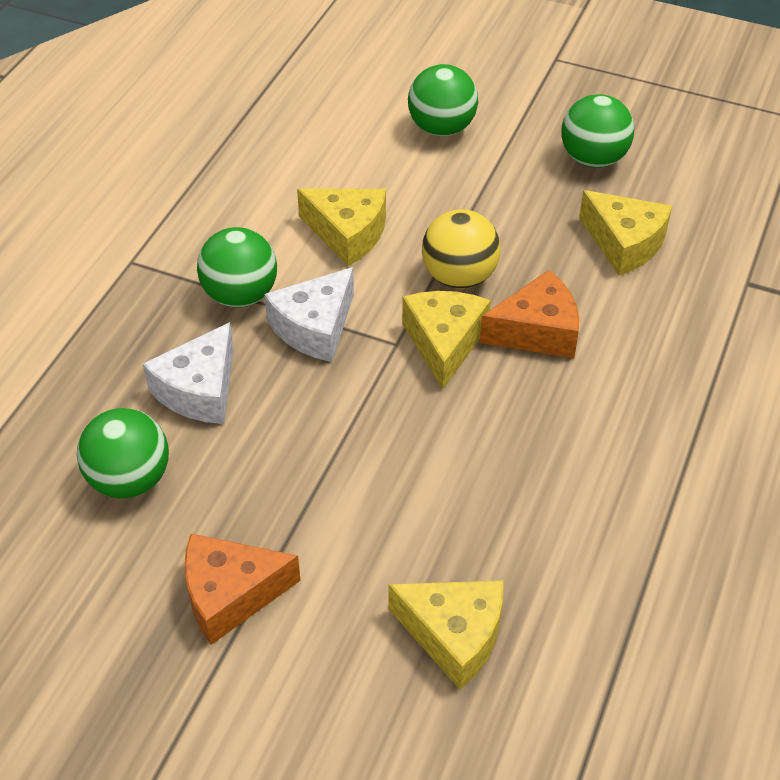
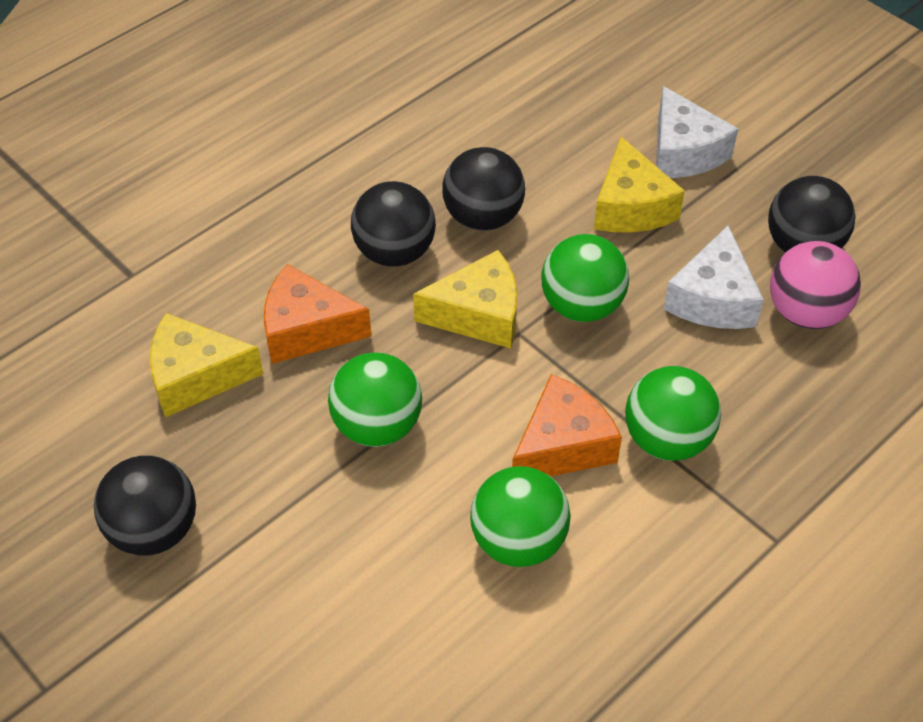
black ball: 0 -> 4
pink ball: 0 -> 1
yellow ball: 1 -> 0
yellow cheese: 4 -> 3

